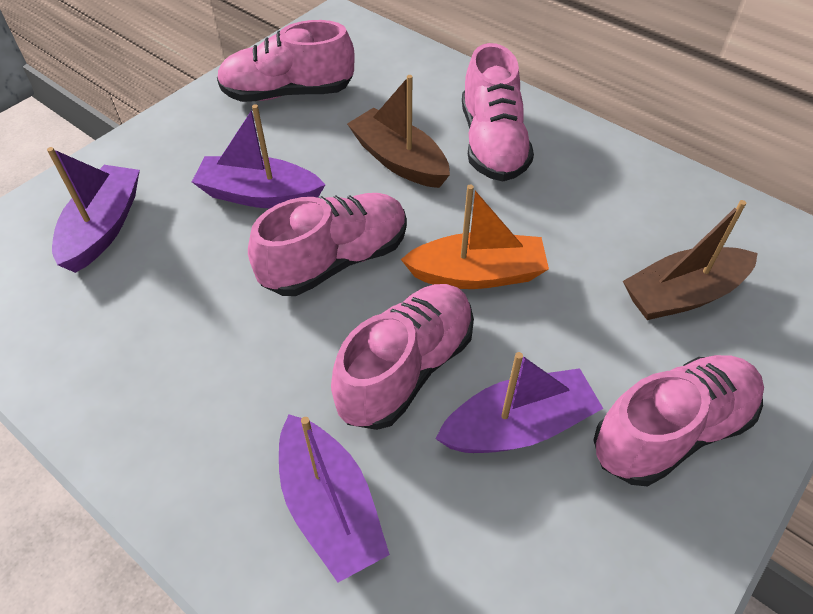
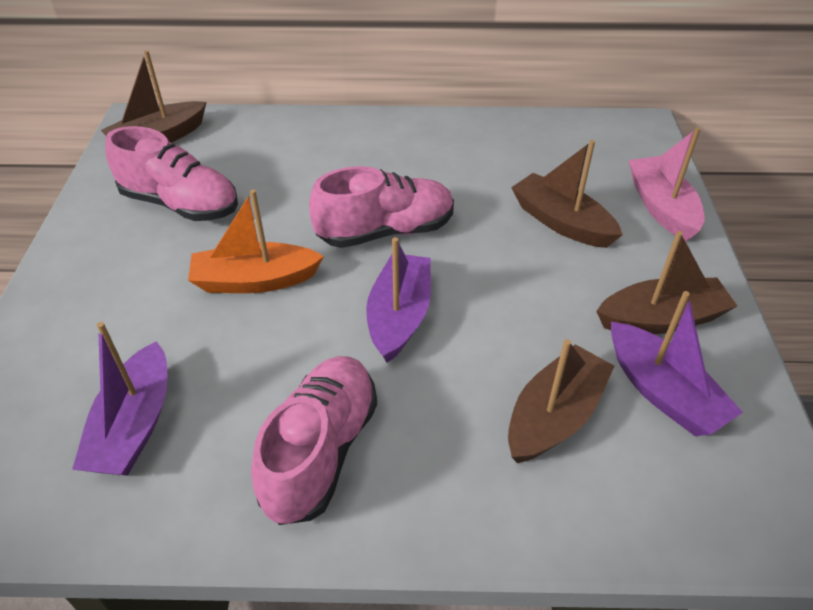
brown boat: 2 -> 4
pink boat: 0 -> 1
pink shoe: 5 -> 3
purple boat: 4 -> 3

